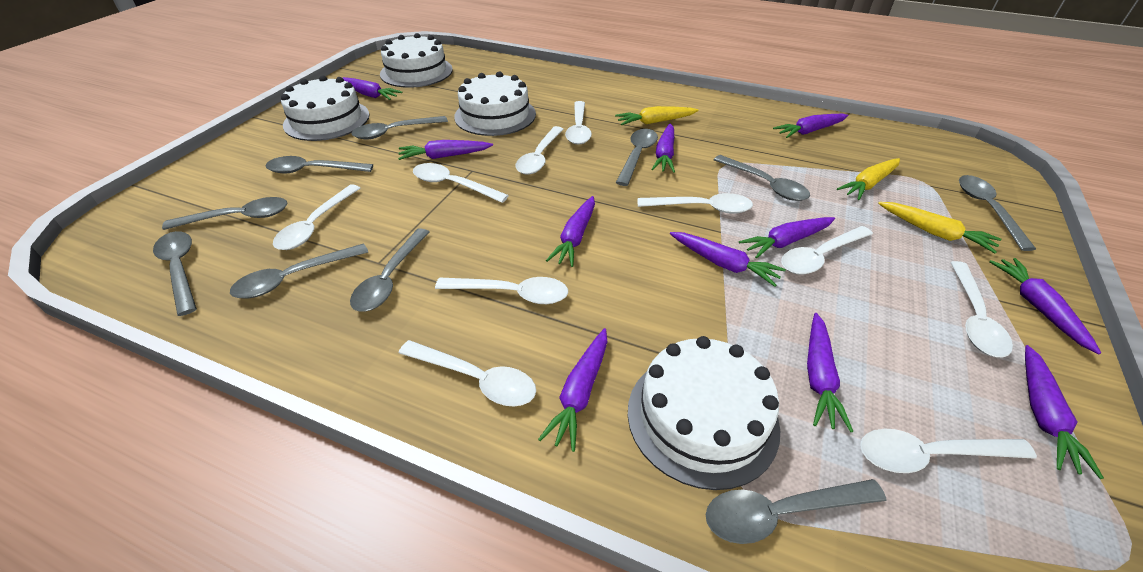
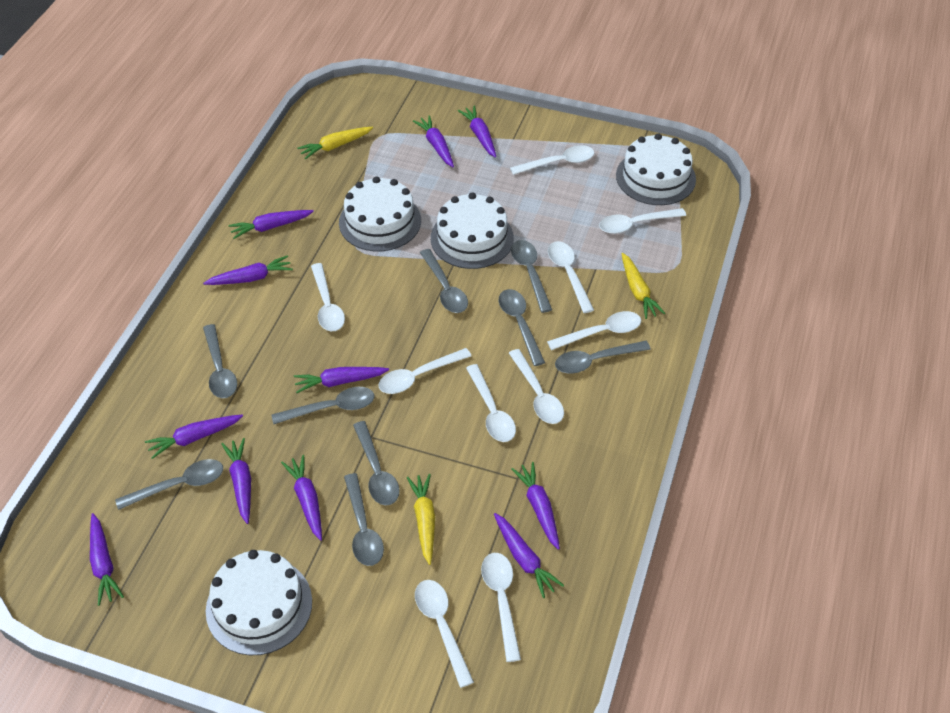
grey spoon: 10 -> 9

